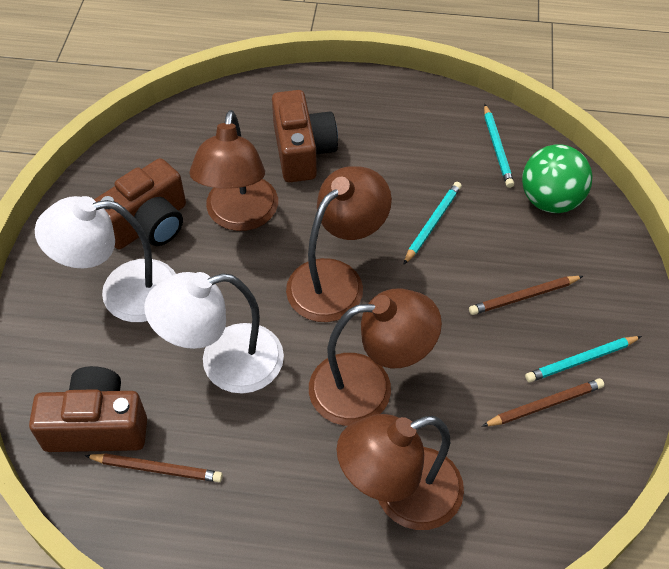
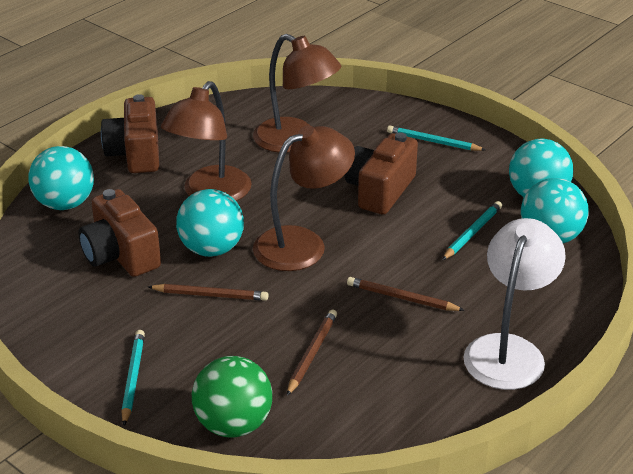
brown lamp: 4 -> 3
turquoise ball: 0 -> 4
white lamp: 2 -> 1

